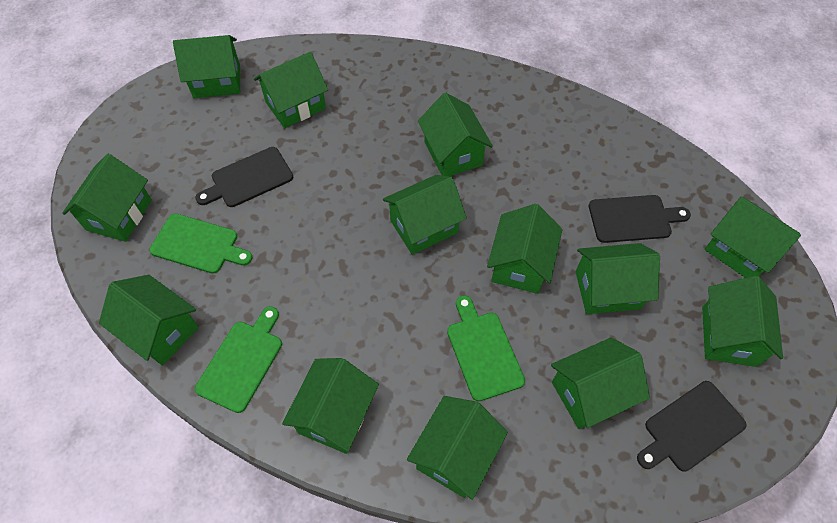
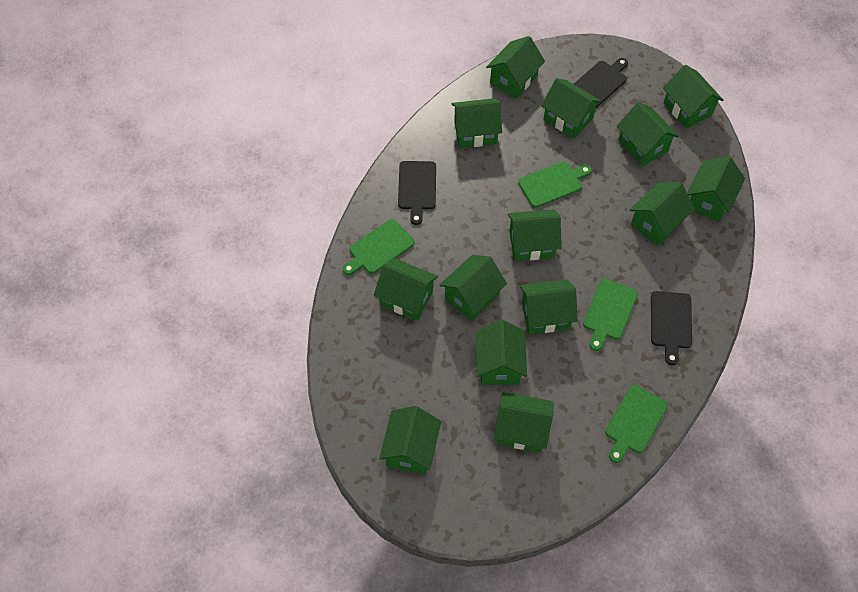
green cutting board: 3 -> 4
green house: 13 -> 14

